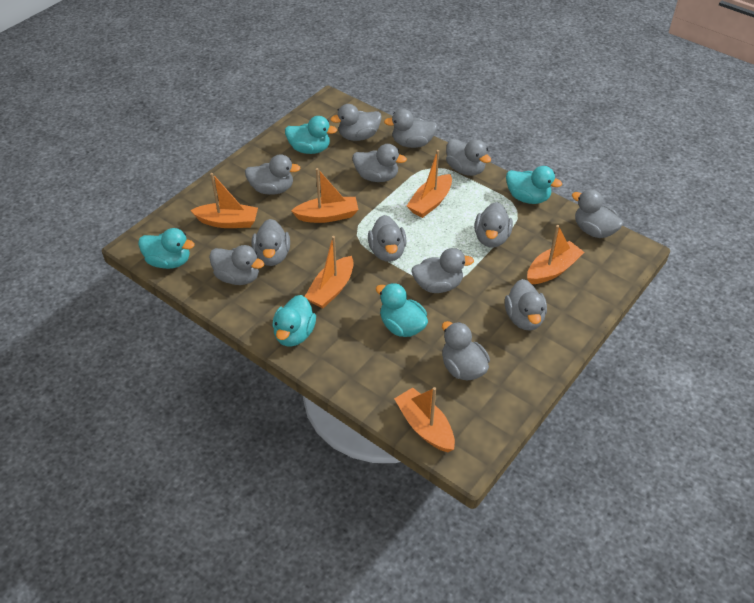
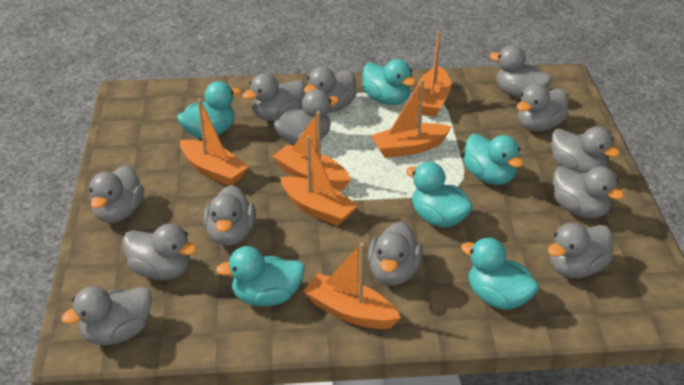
turquoise duck: 5 -> 6

